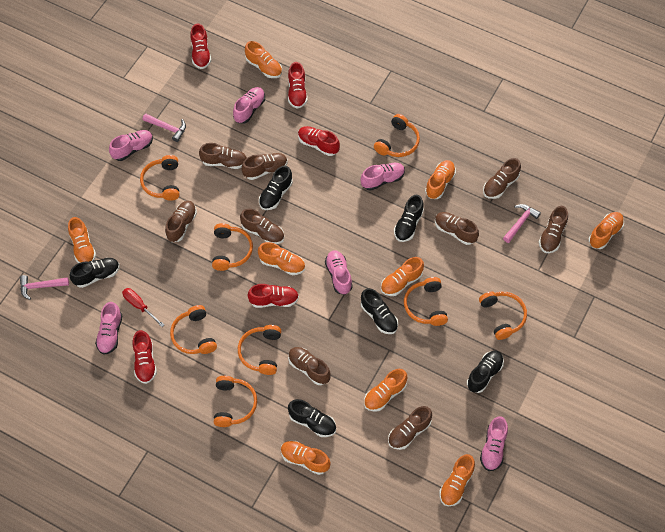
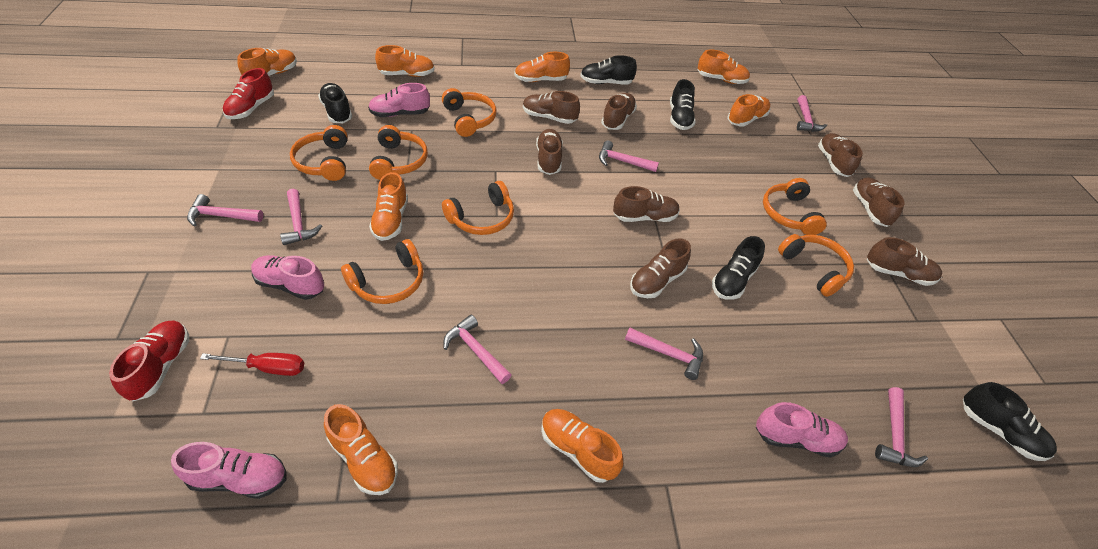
black shoe: 6 -> 5
brown shoe: 9 -> 8
orange headphones: 8 -> 7
orange shoe: 9 -> 8
pink hammer: 3 -> 7
pink shoe: 6 -> 4
red shoe: 5 -> 2

